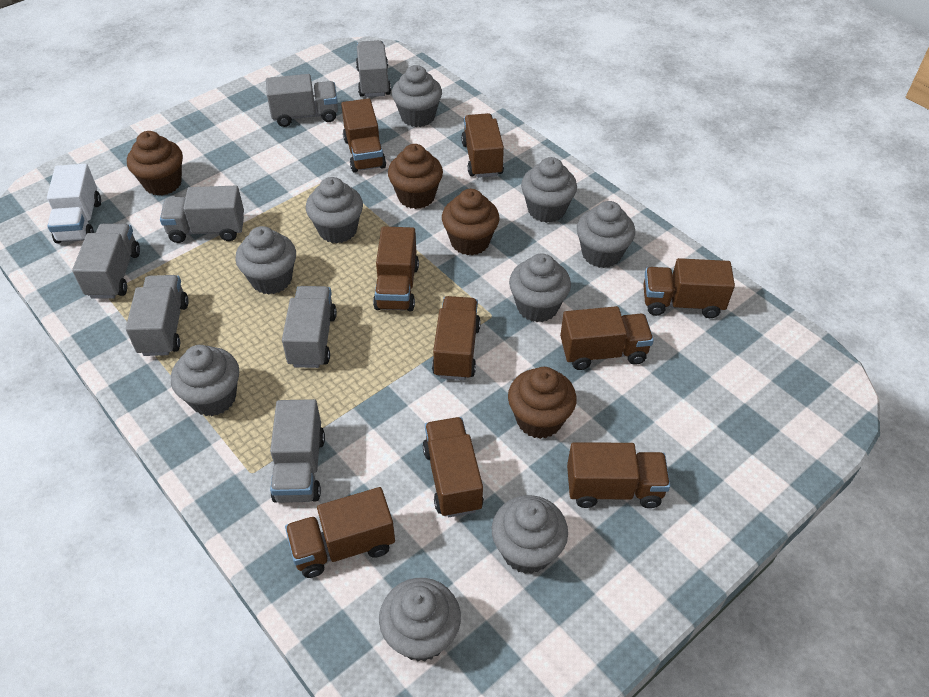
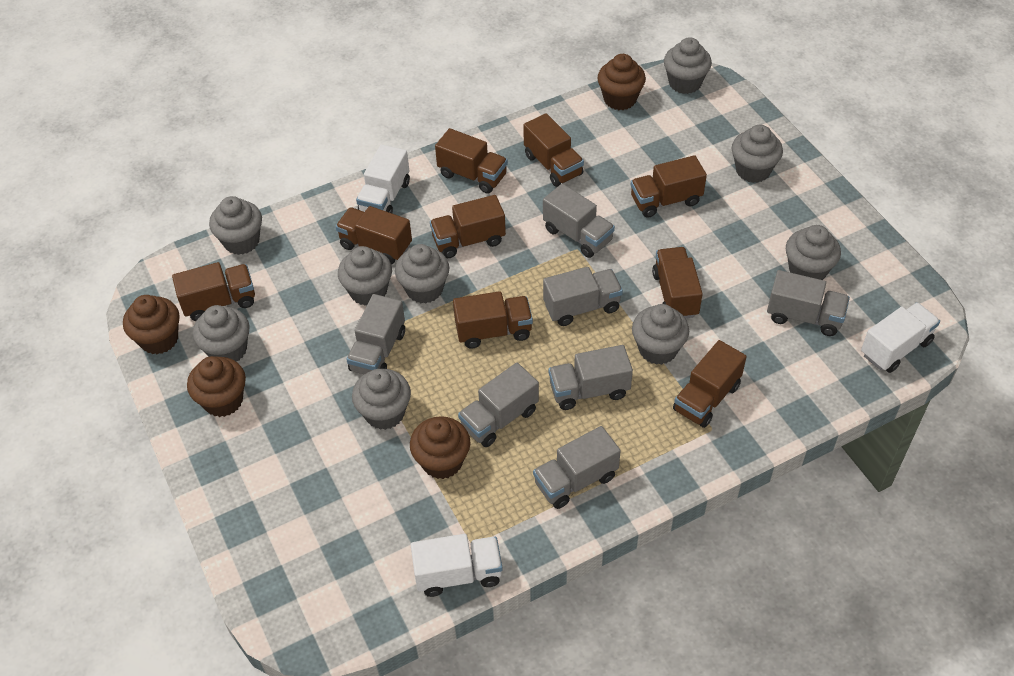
white truck: 1 -> 3

